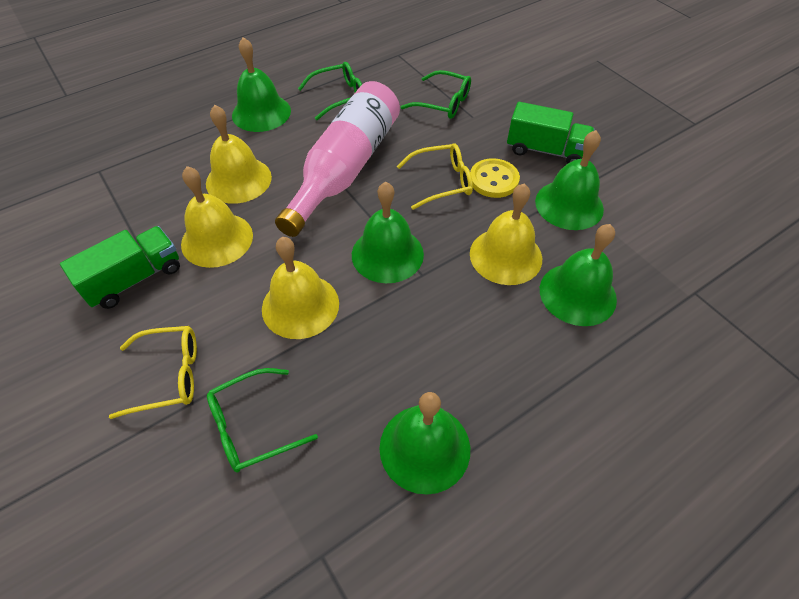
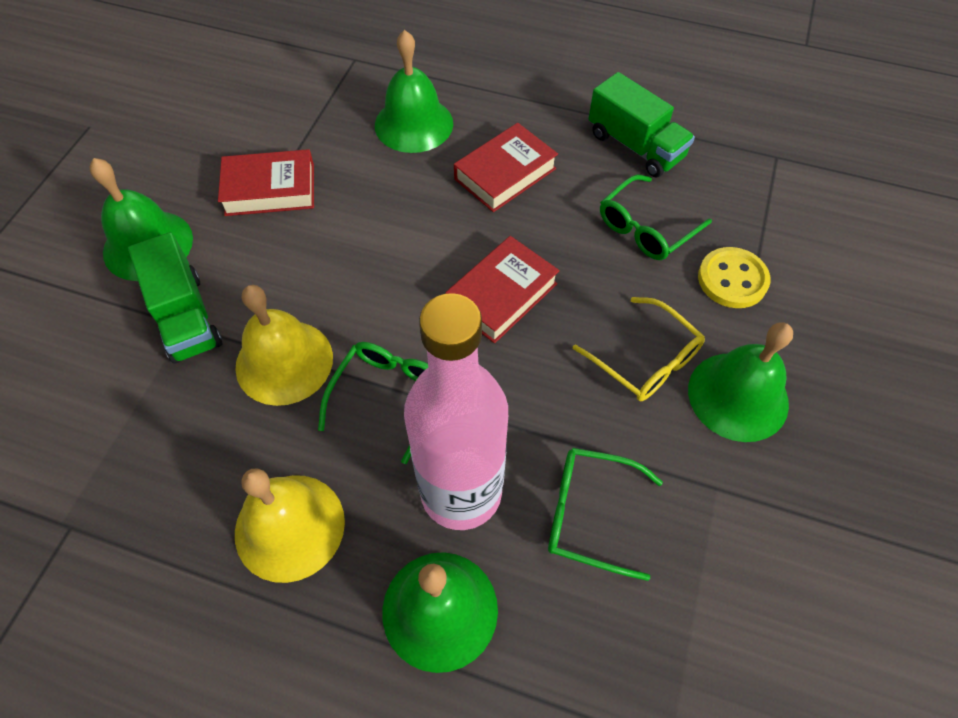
green bell: 5 -> 4
red book: 0 -> 3
yellow bell: 4 -> 2
yellow glasses: 2 -> 1

